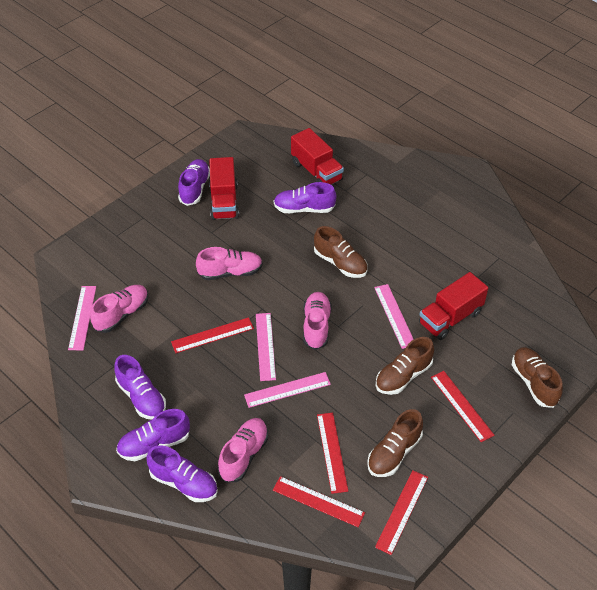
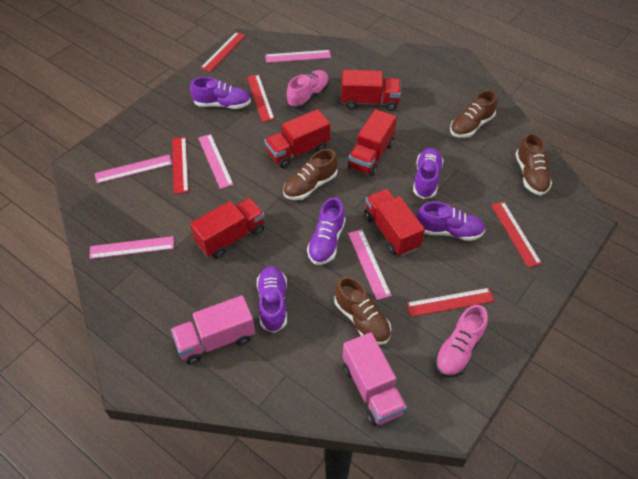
pink ruler: 4 -> 5
pink shoe: 4 -> 2
pink truck: 0 -> 2
red truck: 3 -> 5

